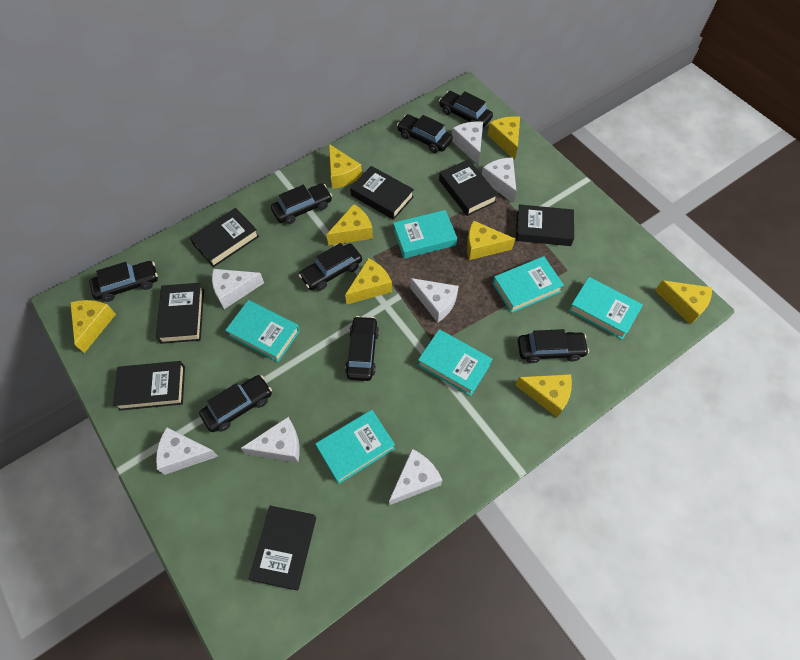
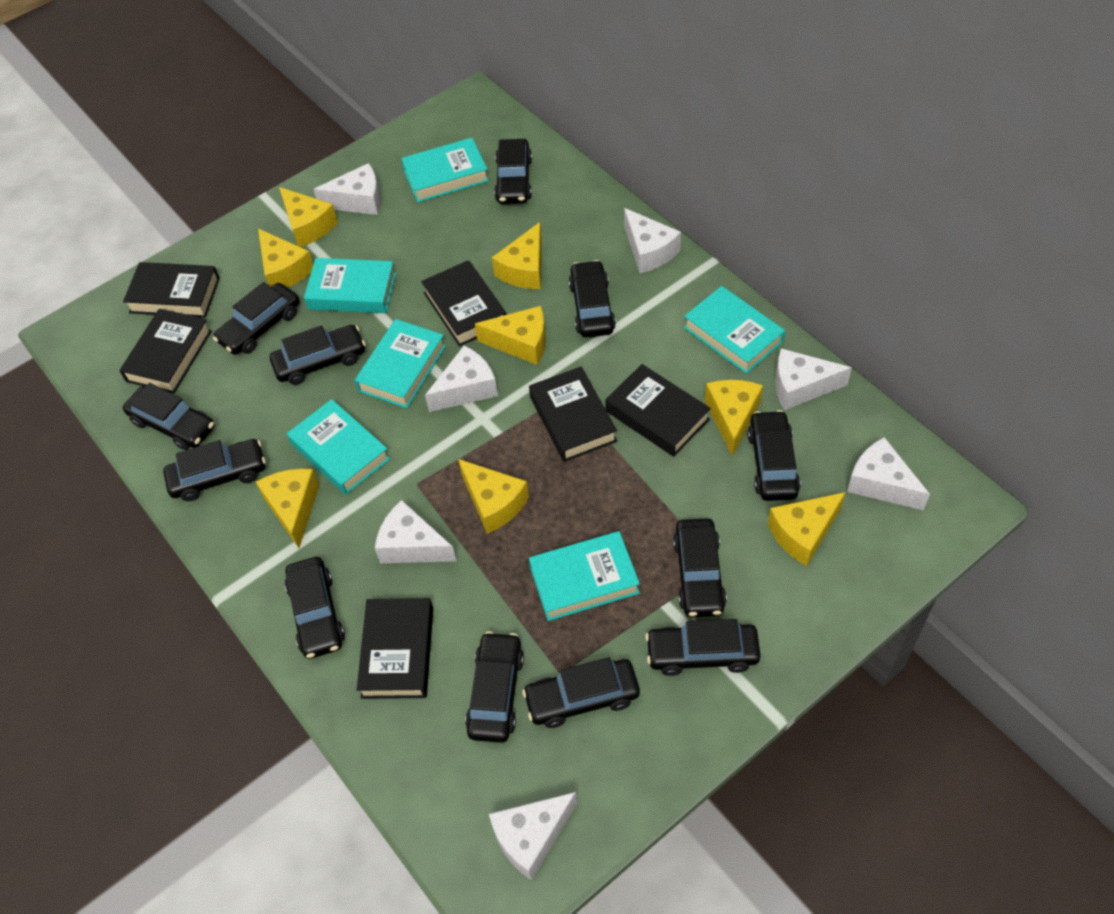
black book: 7 -> 6
black car: 8 -> 12

